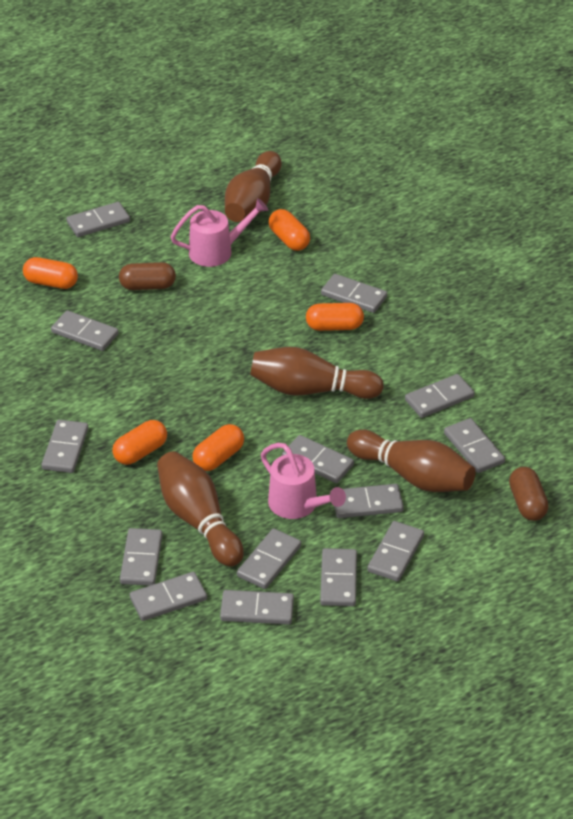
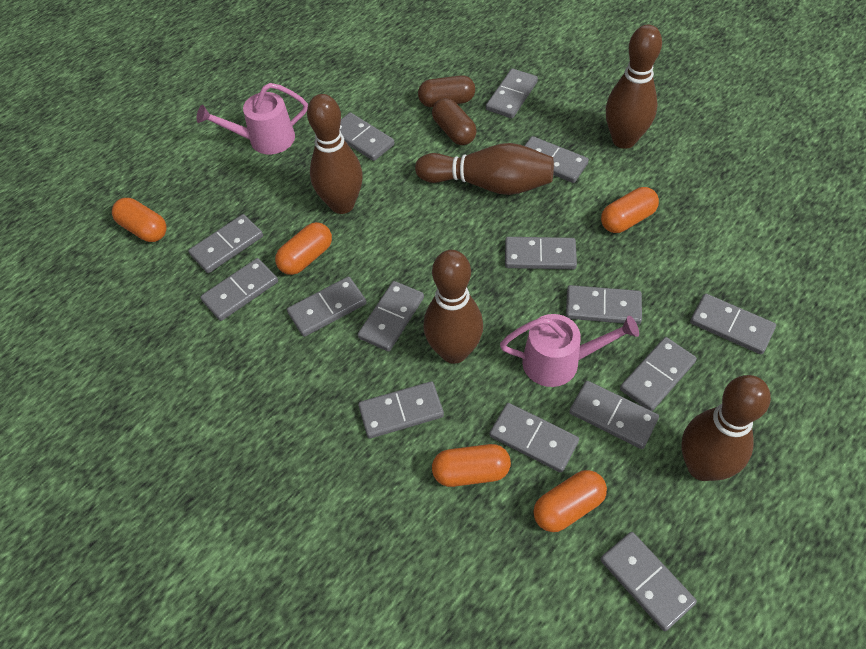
brown bowling pin: 4 -> 5
grey domino: 14 -> 15

